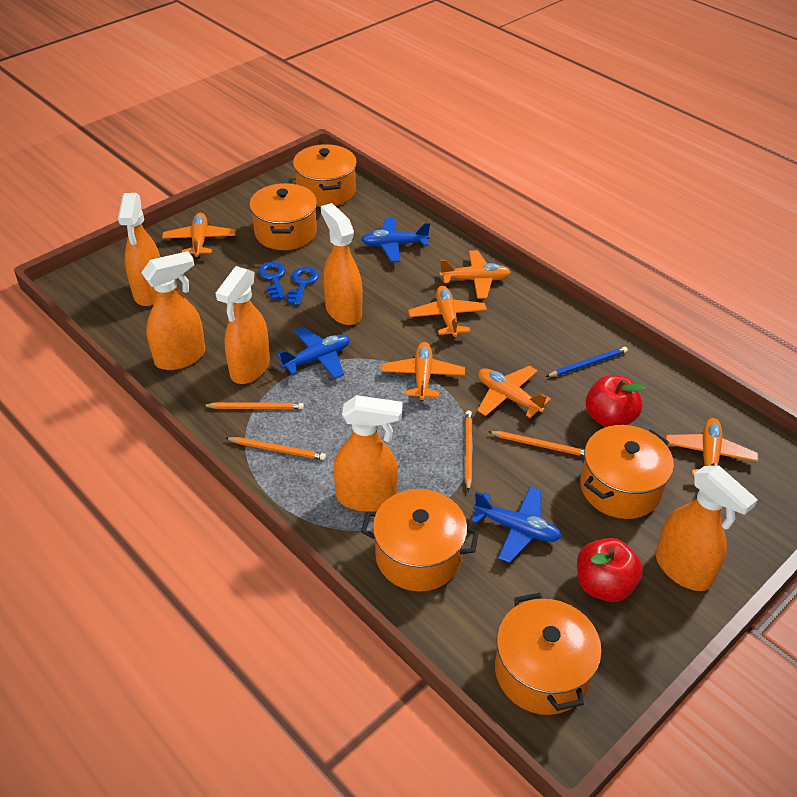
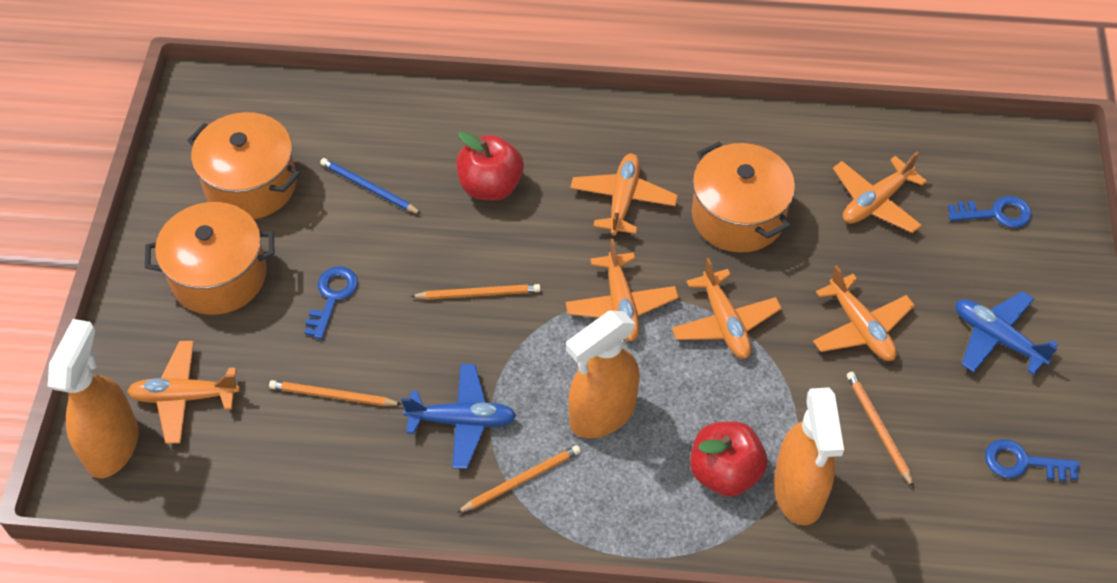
blue key: 2 -> 3
blue plane: 3 -> 2
orange pot: 5 -> 3
orange spray bottle: 6 -> 3

